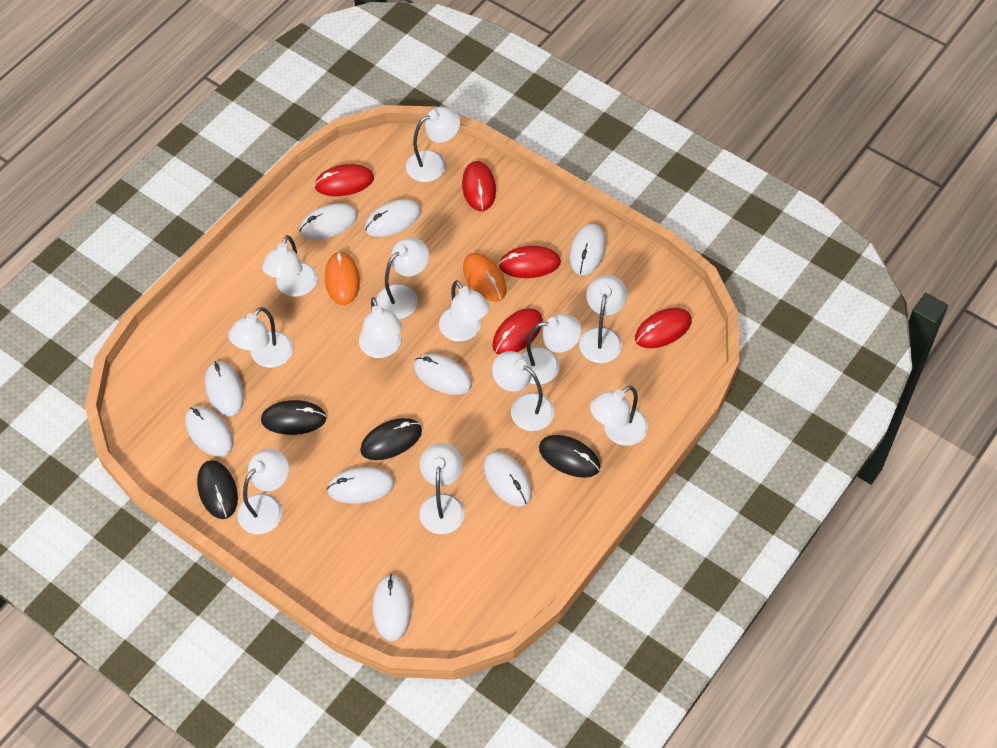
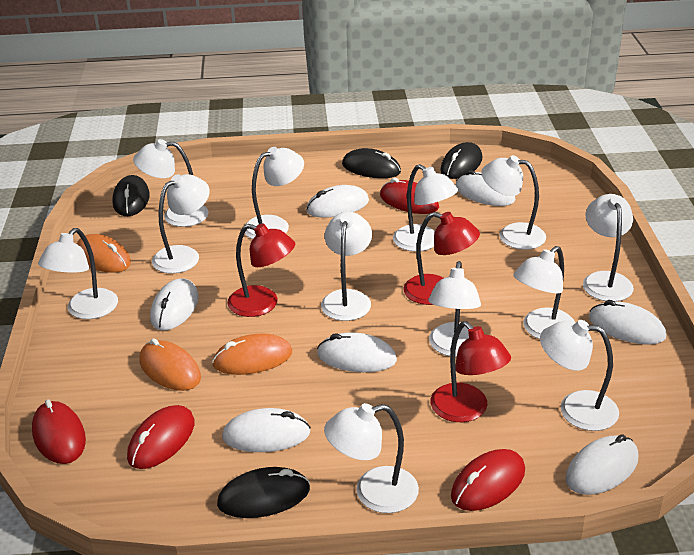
orange mouse: 2 -> 3
red lamp: 0 -> 3
red mouse: 5 -> 4
white mouse: 9 -> 7

